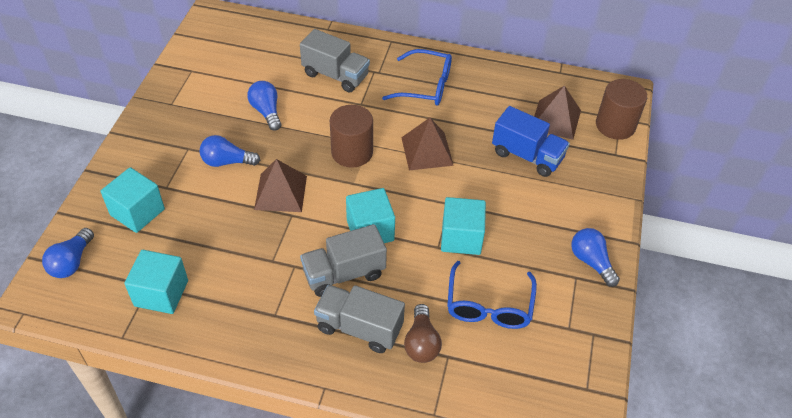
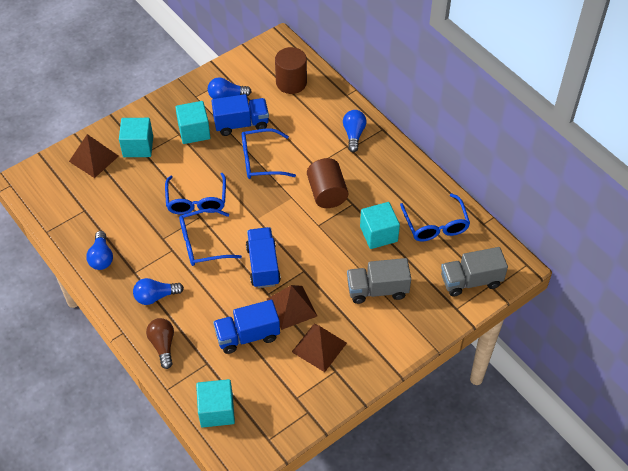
blue glasses: 2 -> 4
blue truck: 1 -> 3
grey truck: 3 -> 2

